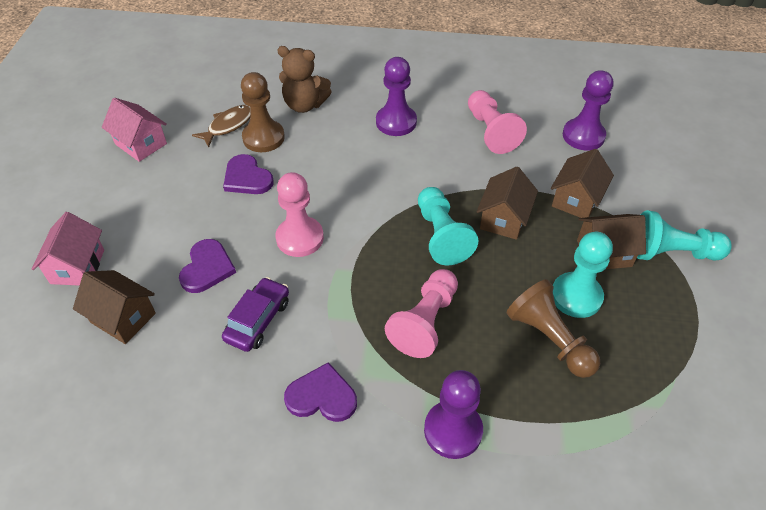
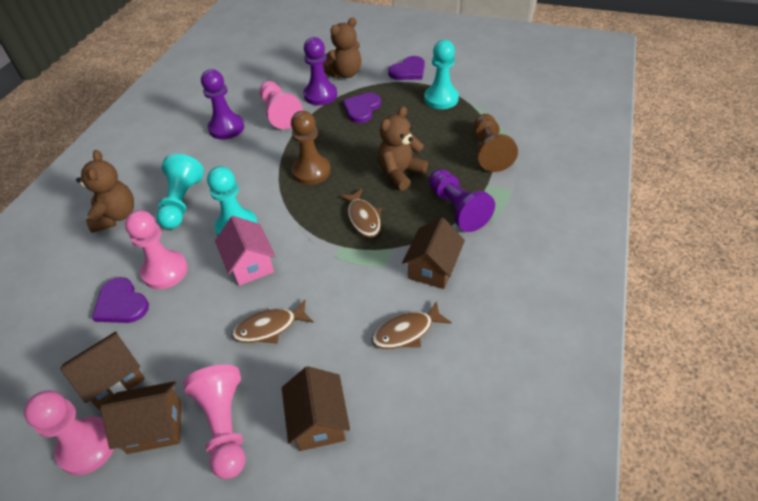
brown fish: 1 -> 3
brown teddy bear: 1 -> 3
pink house: 2 -> 1
pink pawn: 3 -> 4
purple car: 1 -> 0

